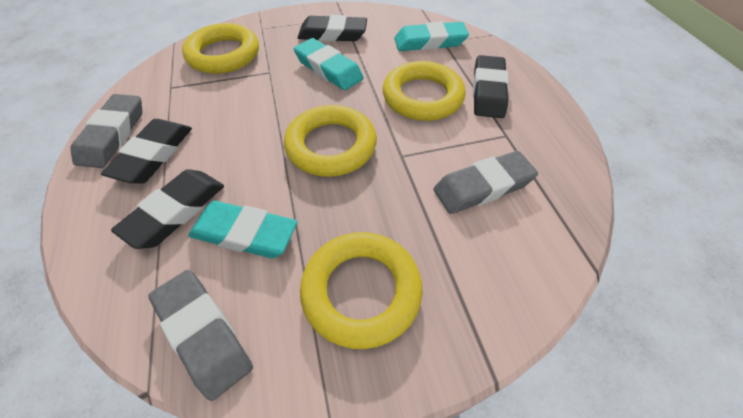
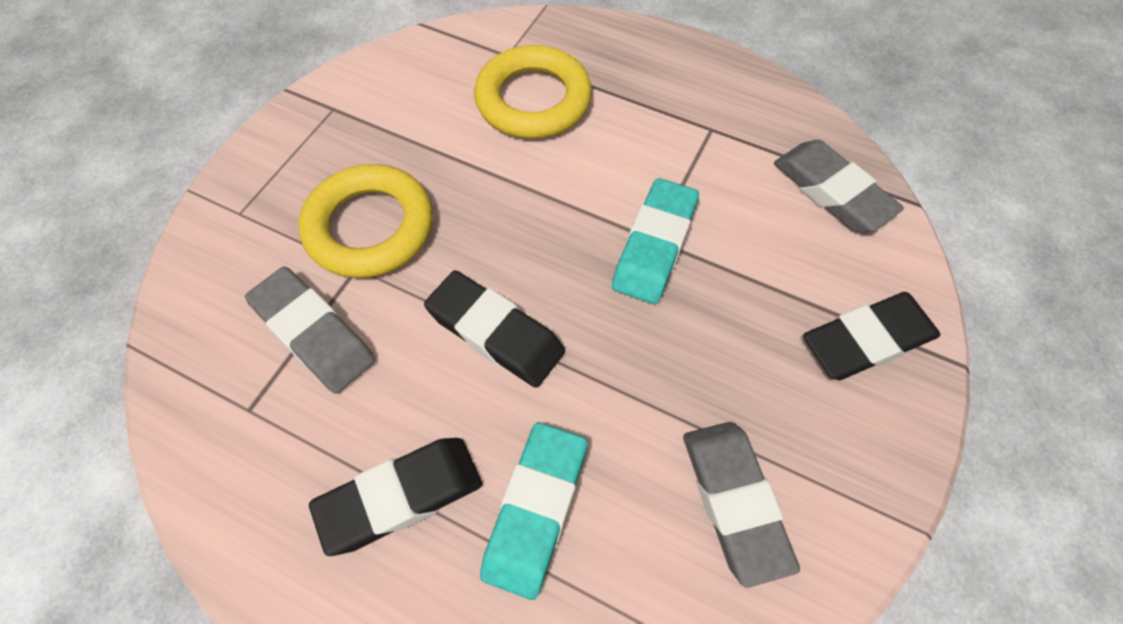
black eraser: 4 -> 3
turquoise eraser: 3 -> 2
yellow ring: 4 -> 2

